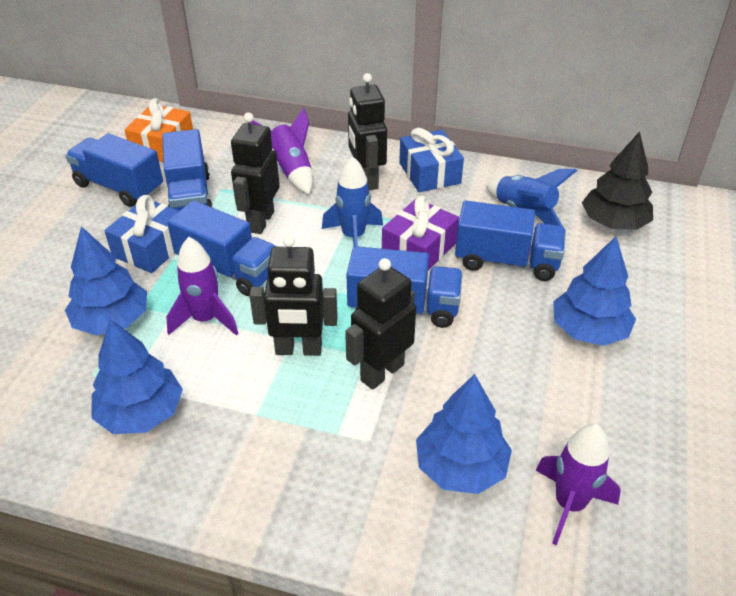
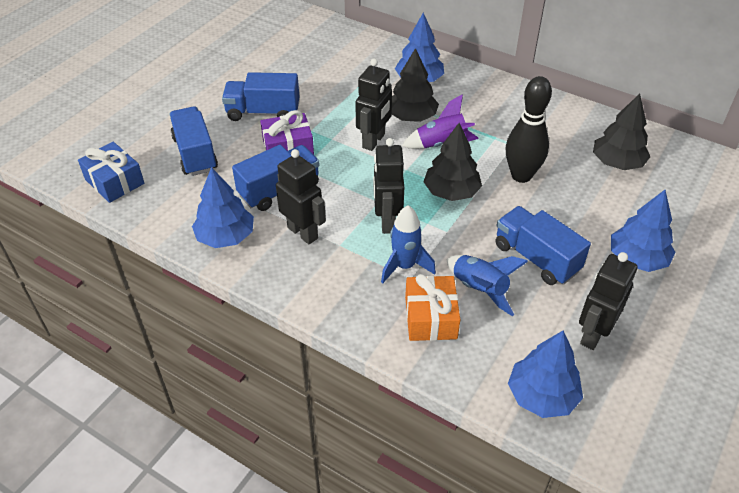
black bowling pin: 0 -> 1
black tree: 1 -> 3
blue gift: 2 -> 1
blue truck: 5 -> 4
purple rocket: 3 -> 1

